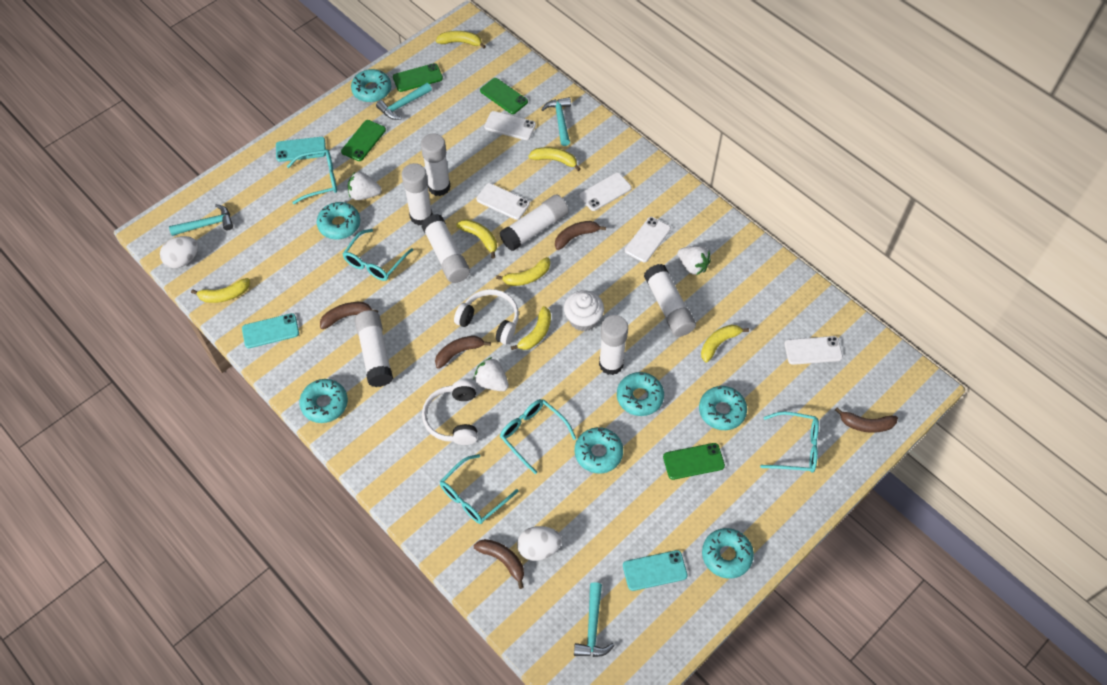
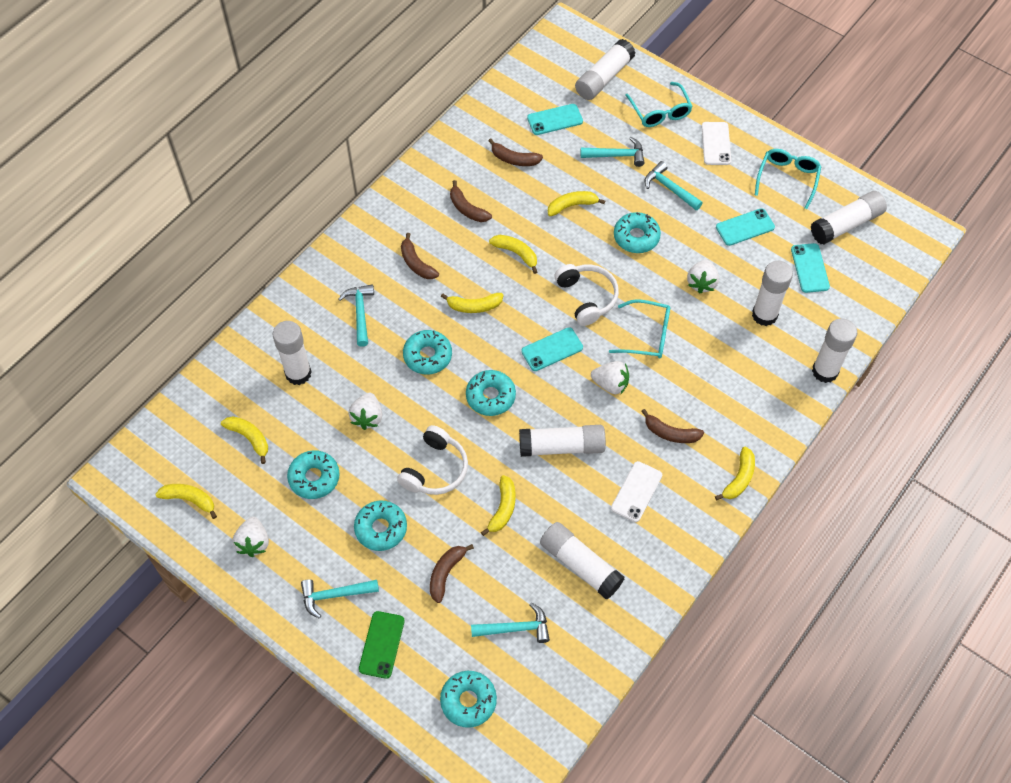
green phone: 4 -> 1
turquoise donut: 7 -> 6
turquoise glasses: 5 -> 3
turquoise hammer: 4 -> 5
turquoise phone: 3 -> 4
white cupcake: 1 -> 0
white egg: 2 -> 0
white phone: 5 -> 2
white strawberry: 3 -> 4

